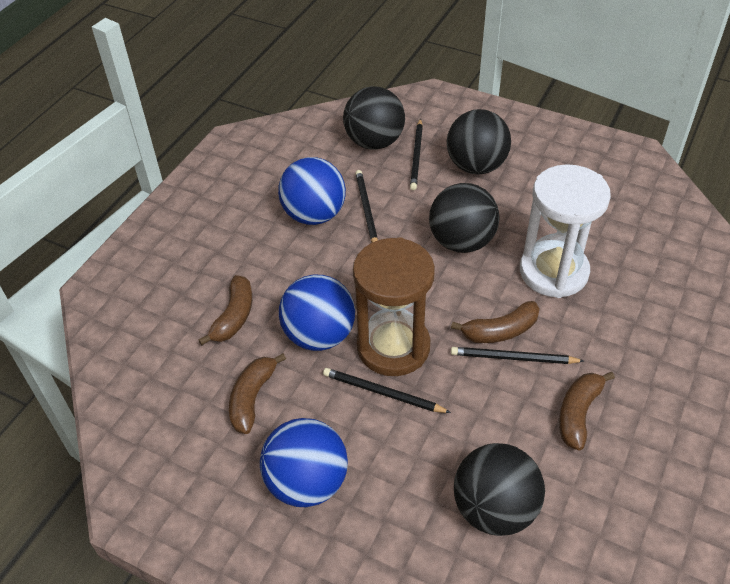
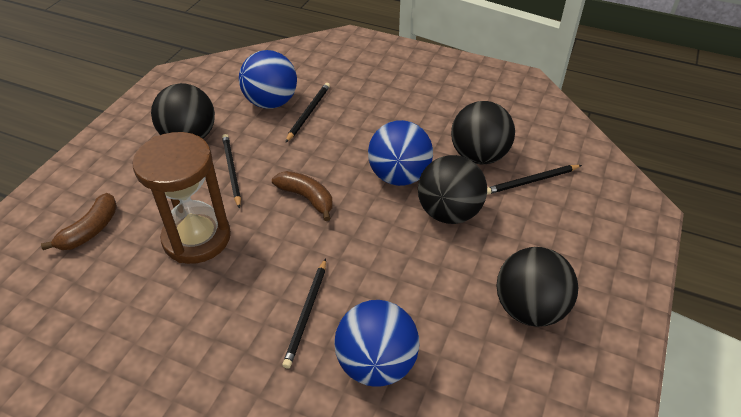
brown banana: 4 -> 2
white hourglass: 1 -> 0

